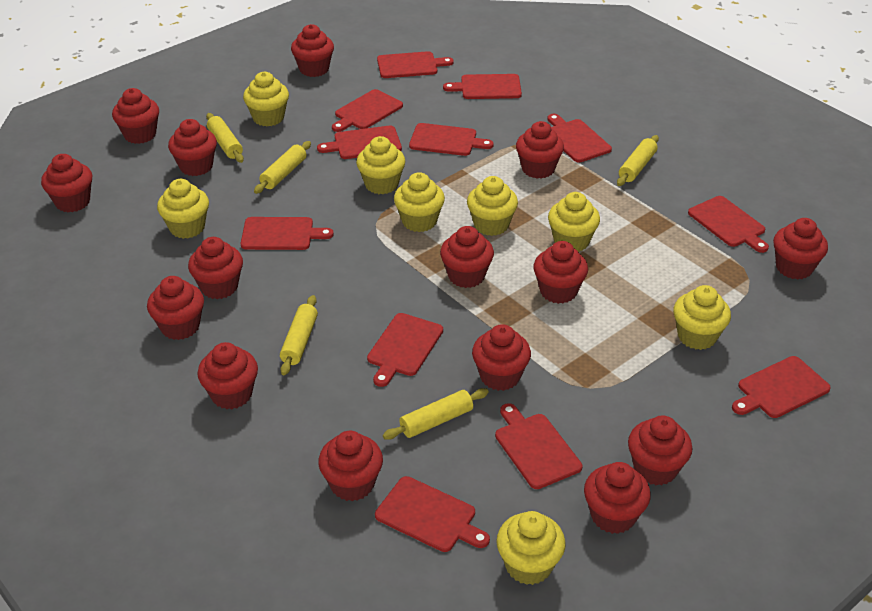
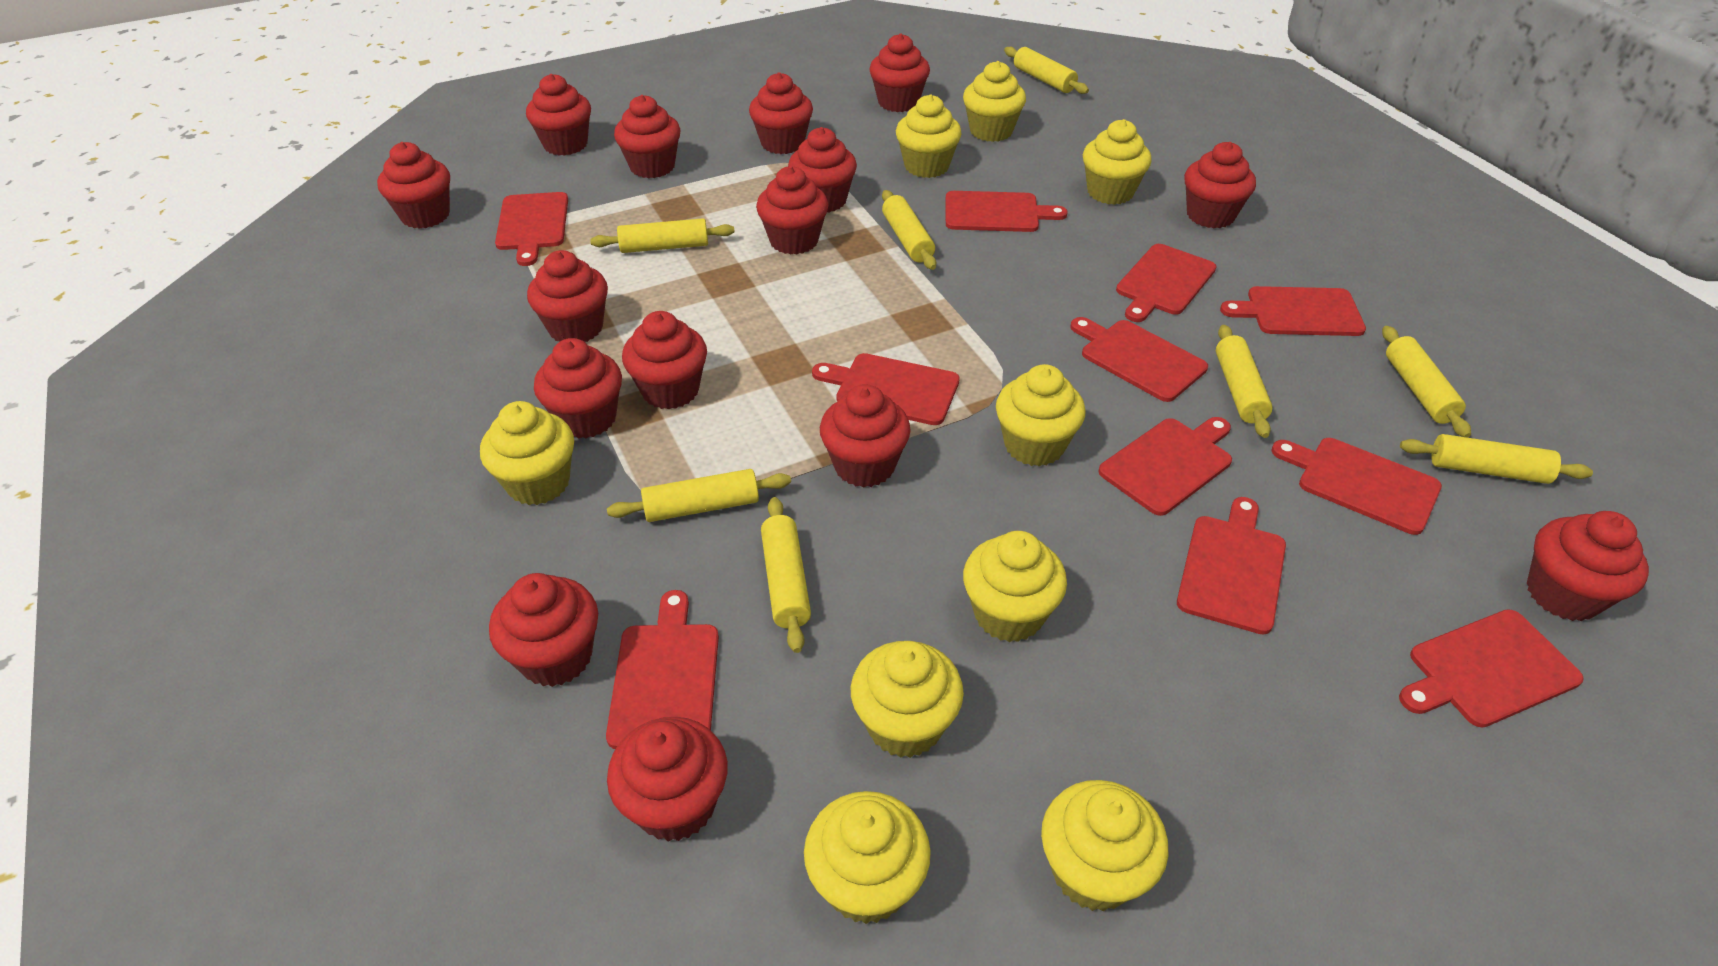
red cutting board: 12 -> 11
yellow cupcake: 8 -> 9
yellow rolling pin: 5 -> 8

